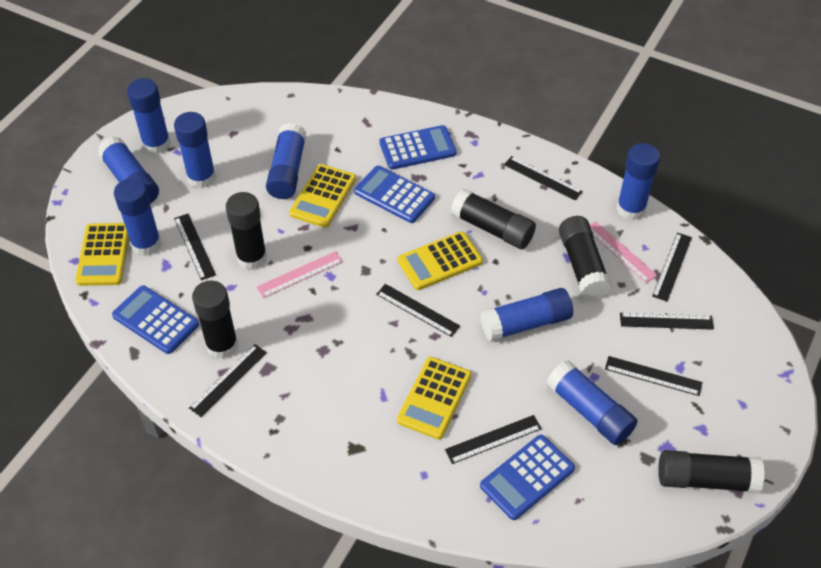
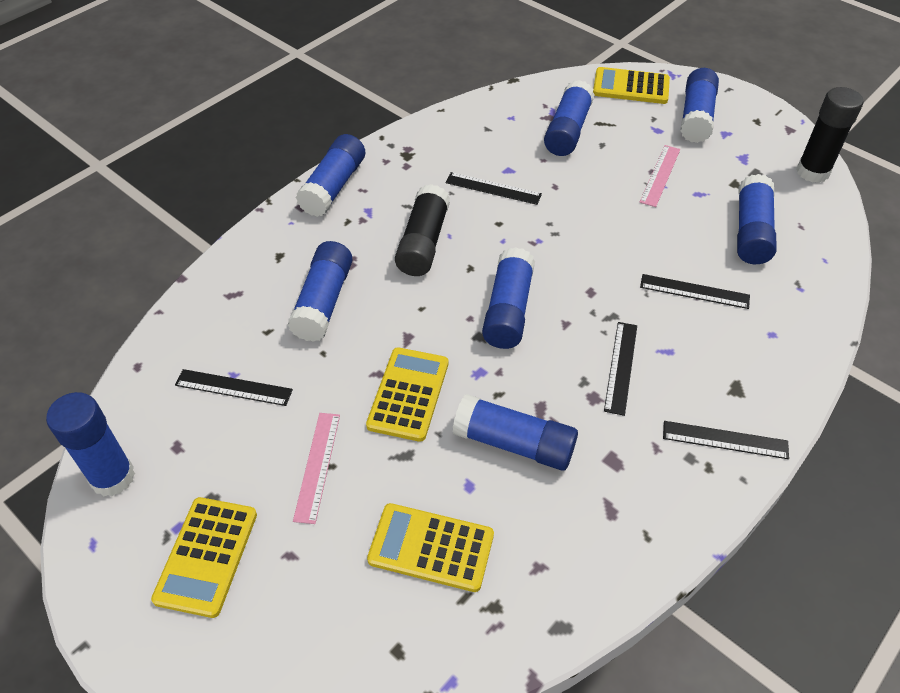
black glue stick: 5 -> 2
black ruler: 8 -> 5
blue calculator: 4 -> 0

